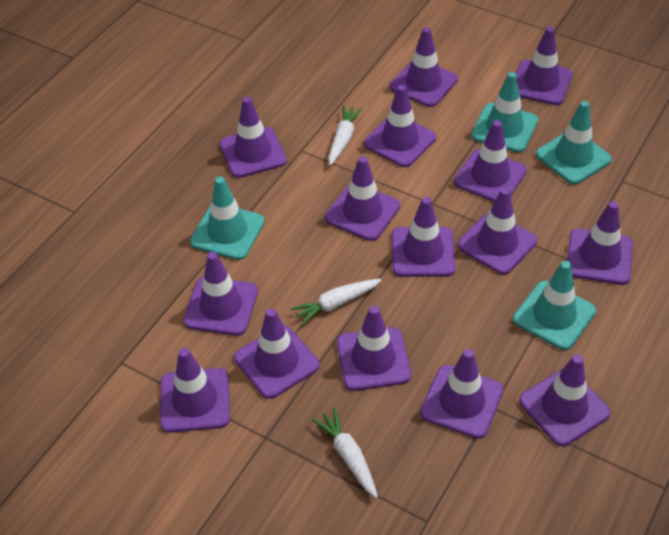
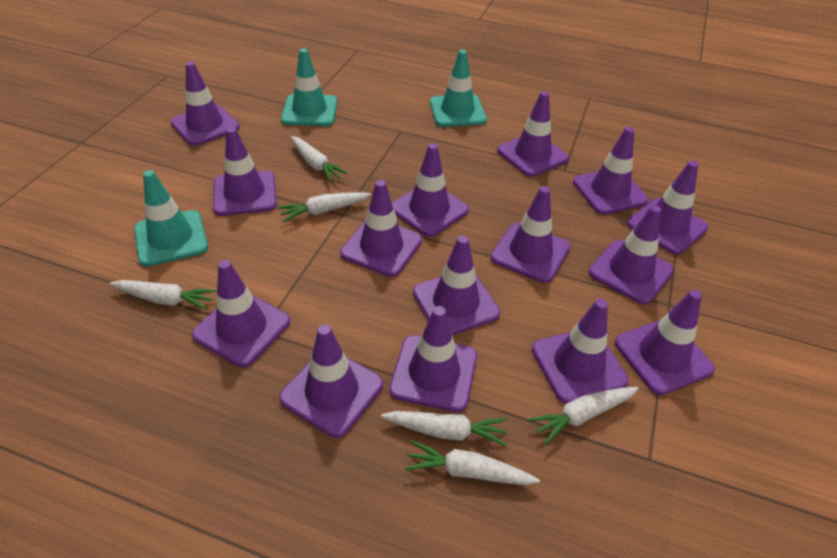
turquoise traffic cone: 4 -> 3
white carrot: 3 -> 6

